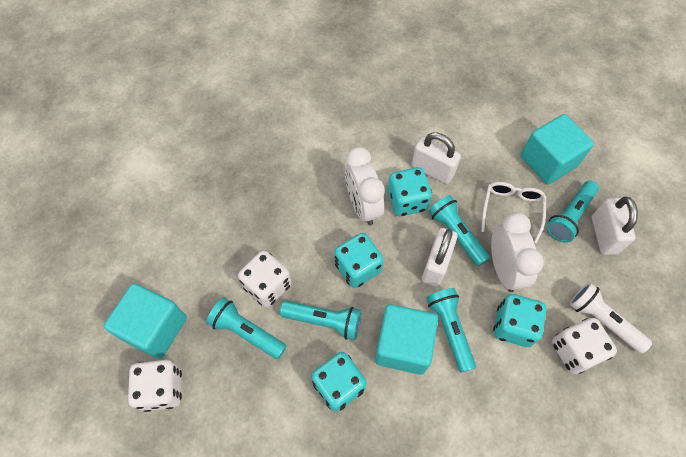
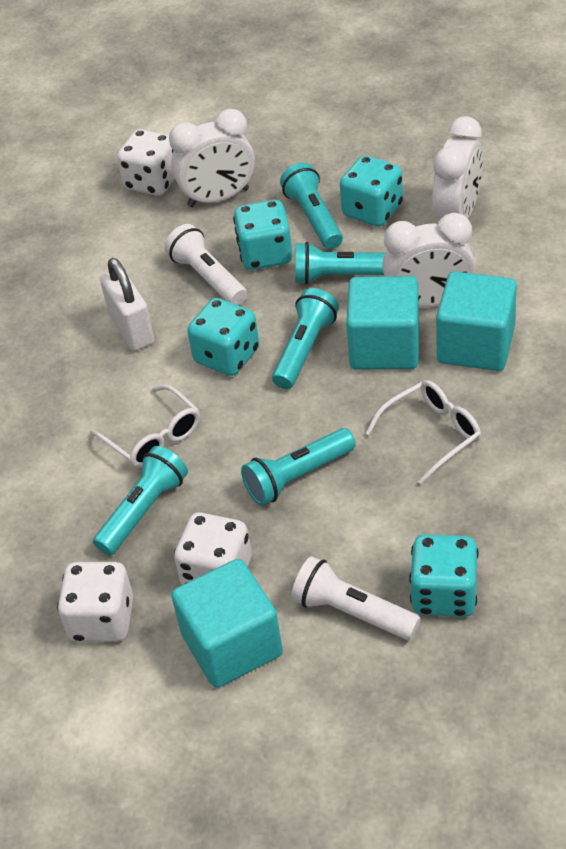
white clock: 2 -> 3
white flashlight: 1 -> 2
white glasses: 1 -> 2
white padlock: 3 -> 1

